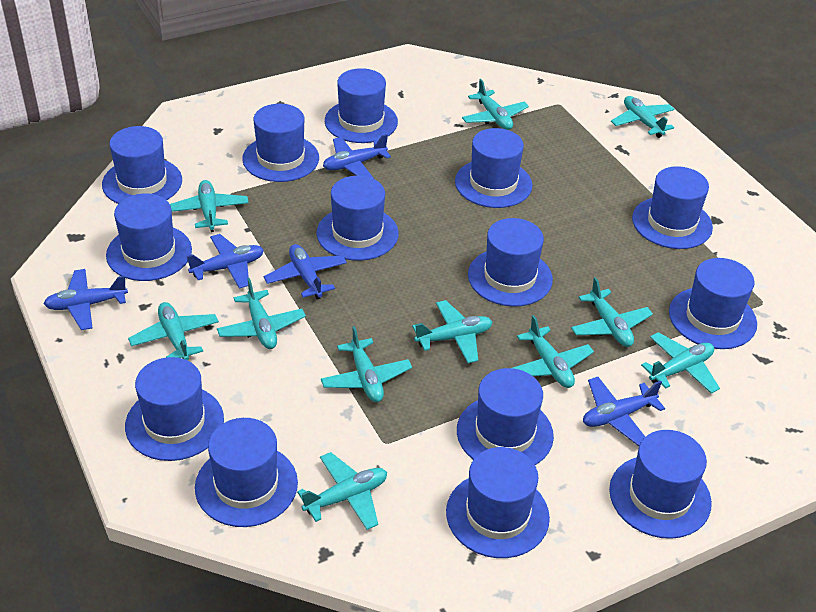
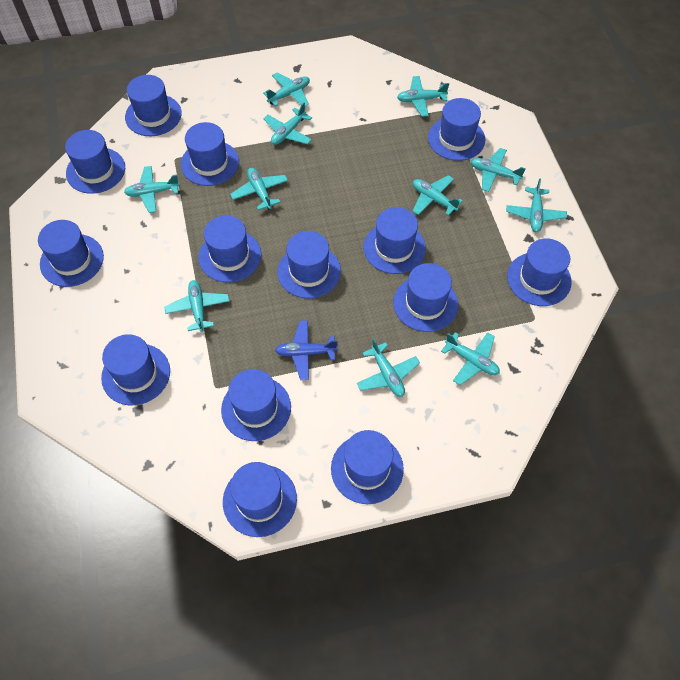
blue plane: 5 -> 1

